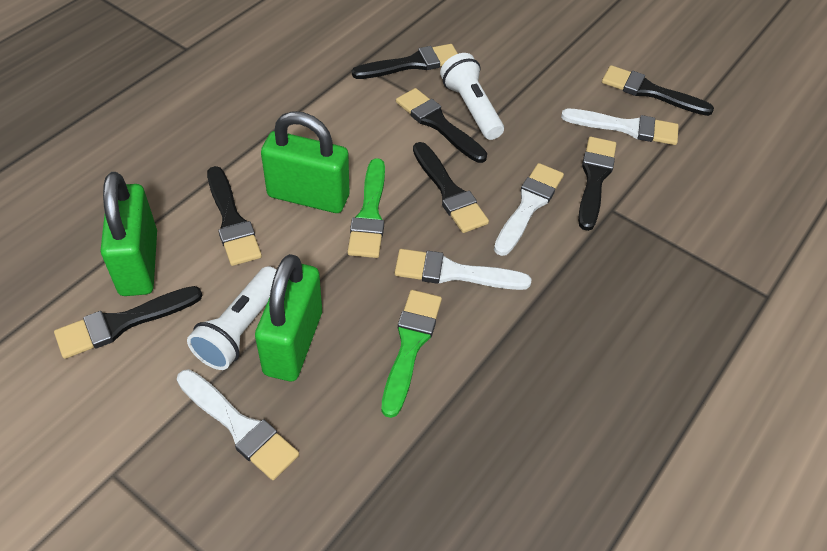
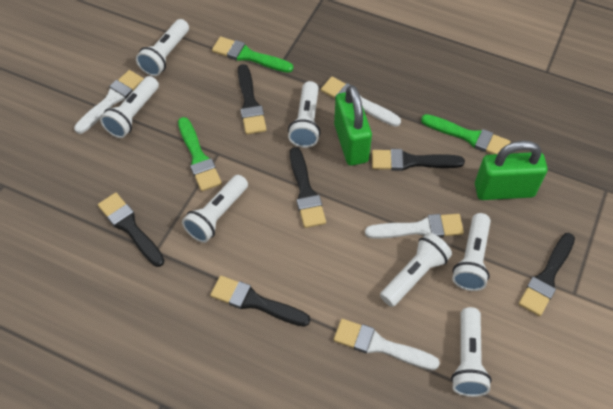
black brush: 7 -> 6
green brush: 2 -> 3
green padlock: 3 -> 2
white flashlight: 2 -> 7

